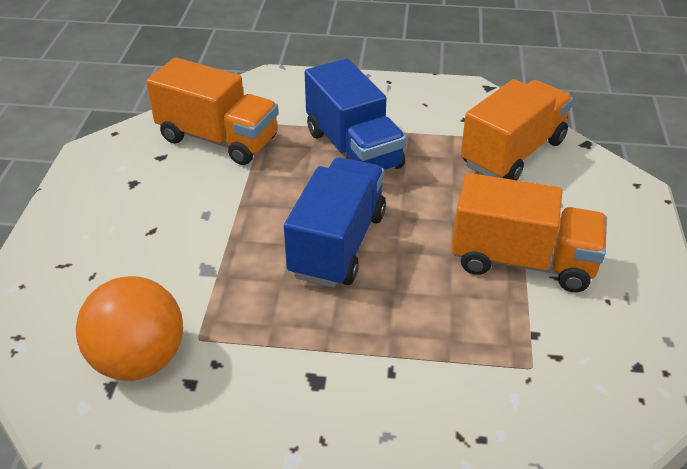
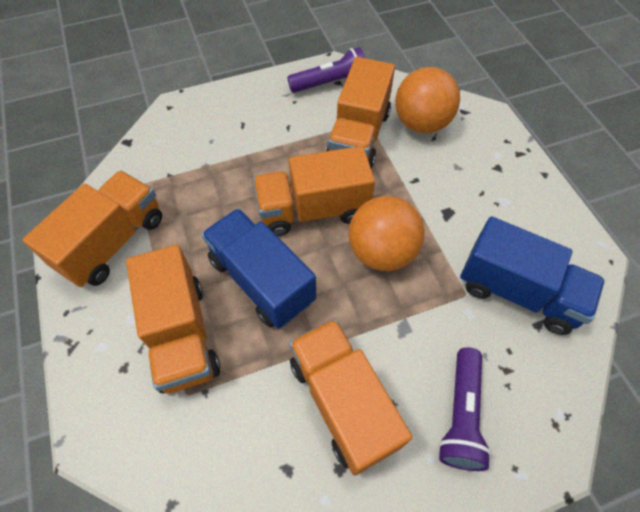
orange ball: 1 -> 2
orange truck: 3 -> 5
purple flashlight: 0 -> 2

